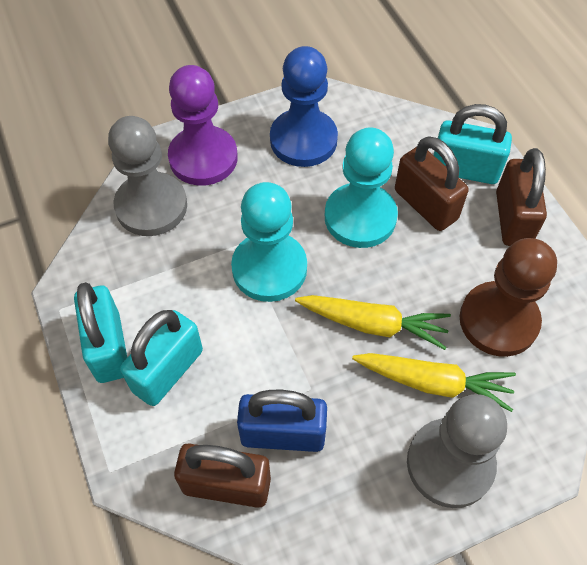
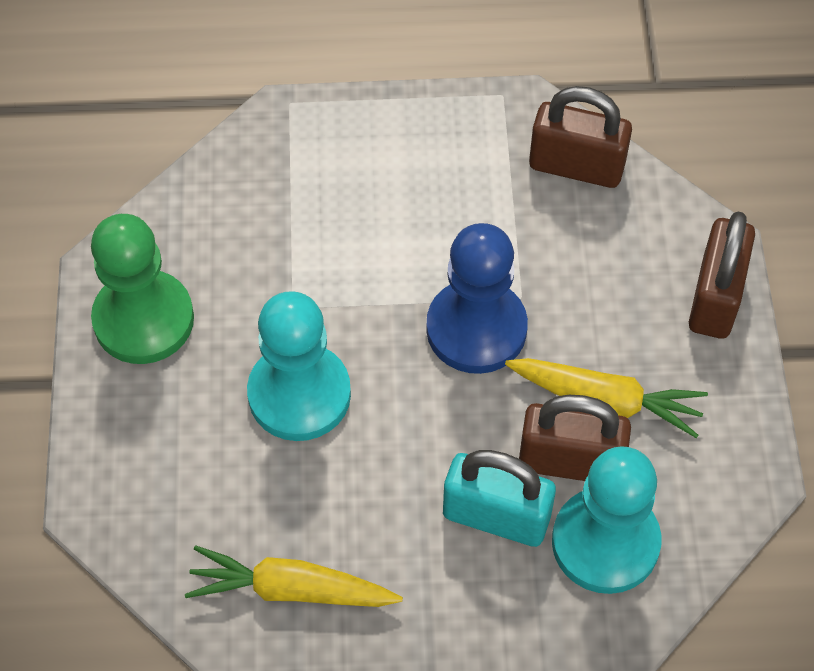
blue padlock: 1 -> 0
brown pawn: 1 -> 0
green pawn: 0 -> 1
grey pawn: 2 -> 0
purple pawn: 1 -> 0
turquoise padlock: 3 -> 1

